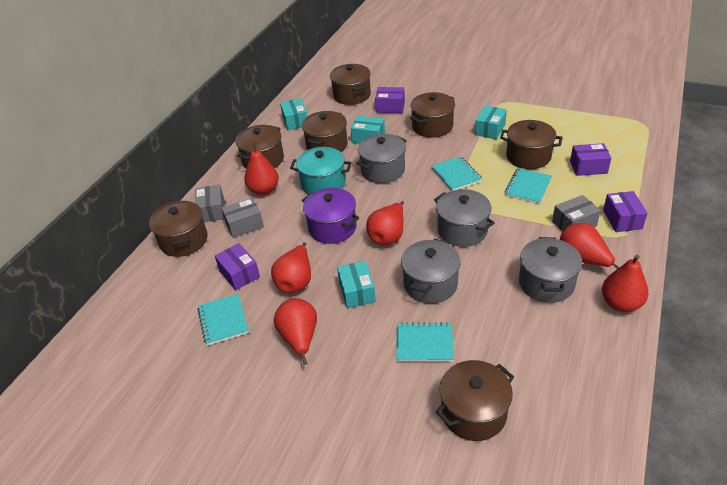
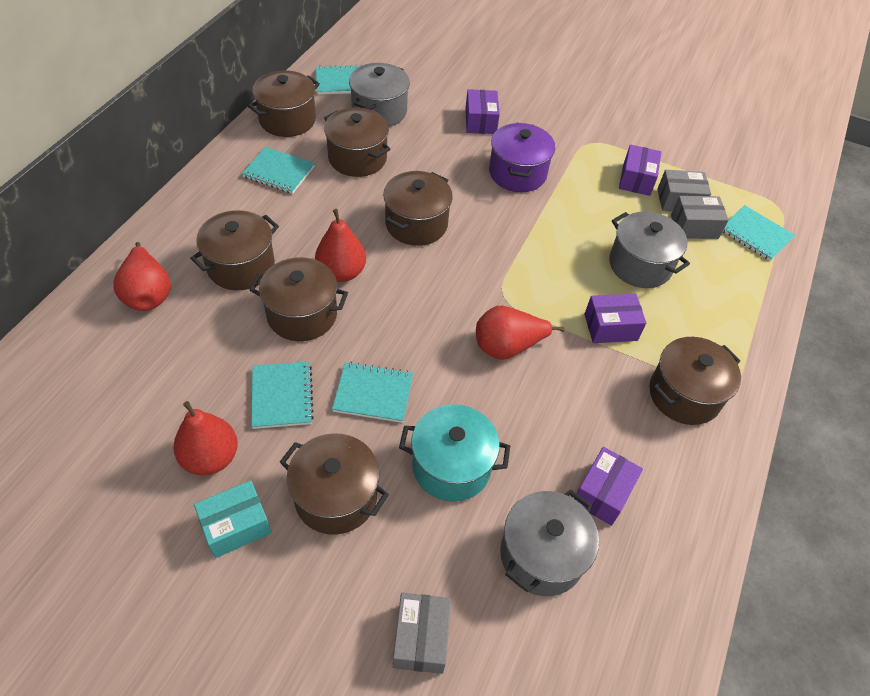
grey pot: 4 -> 3
red pear: 6 -> 4
turquoise box: 4 -> 1
turquoise notebook: 4 -> 5

